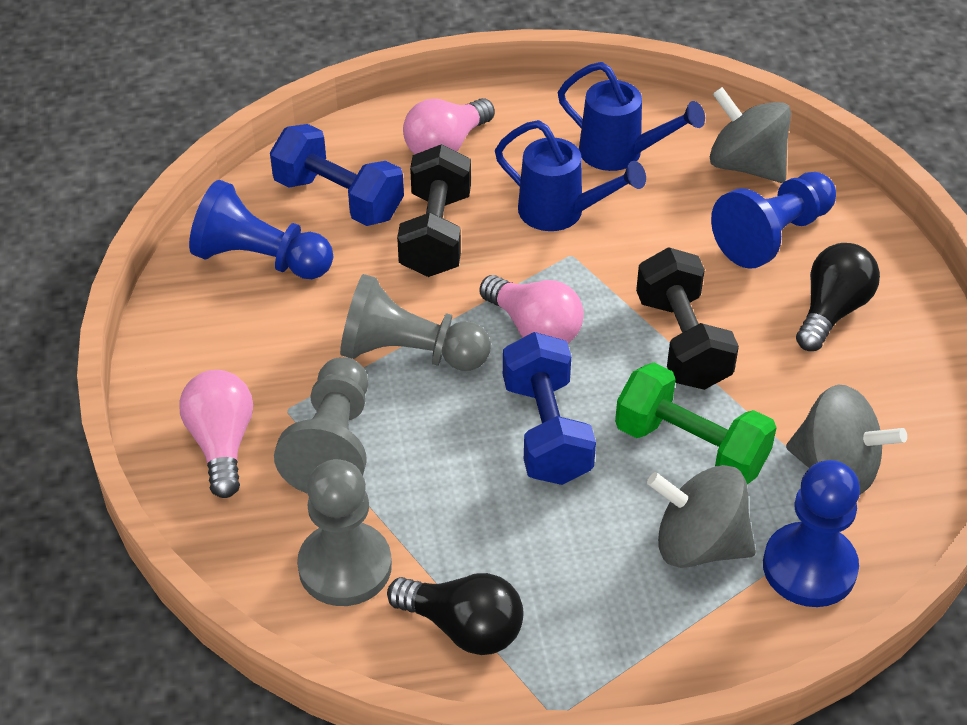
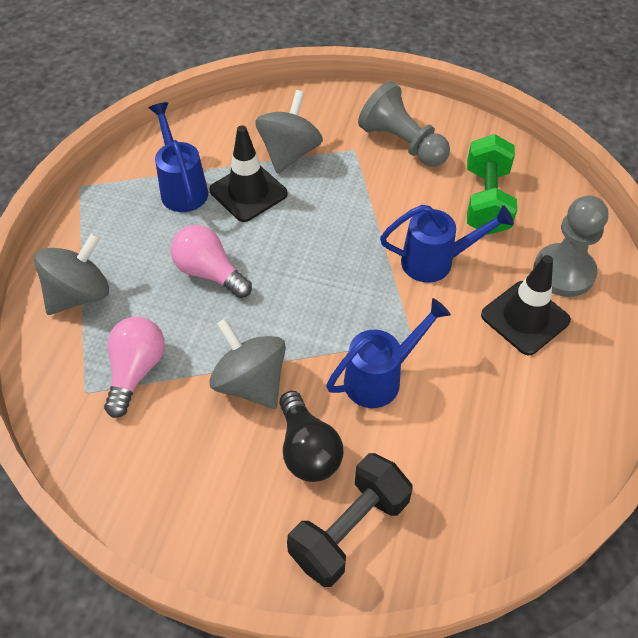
black dumbbell: 2 -> 1
black light bulb: 2 -> 1
black traffic cone: 0 -> 2
blue dumbbell: 2 -> 0
blue pawn: 3 -> 0
blue watering can: 2 -> 3
grey pawn: 3 -> 2
pink light bulb: 3 -> 2

